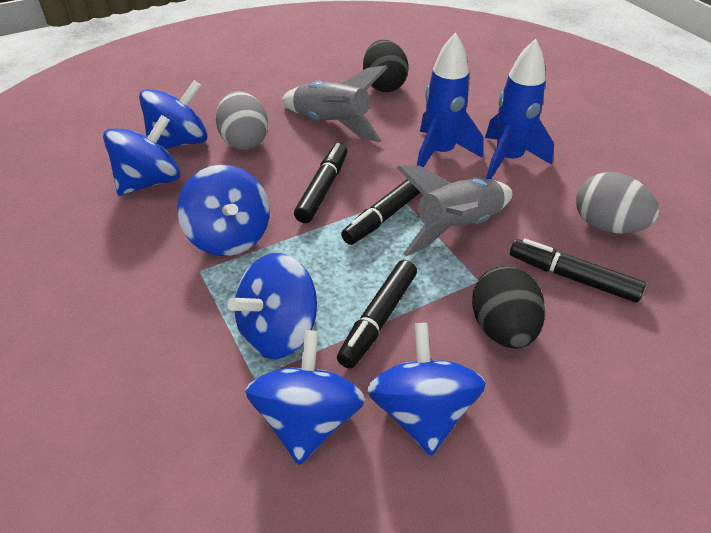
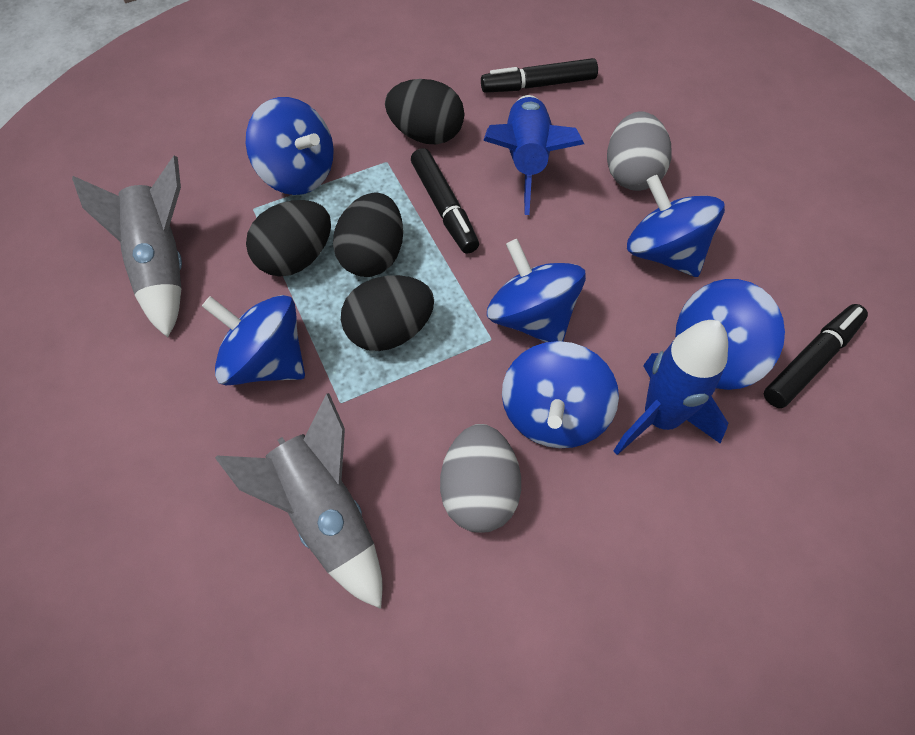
black egg: 2 -> 4
black marker: 4 -> 3

